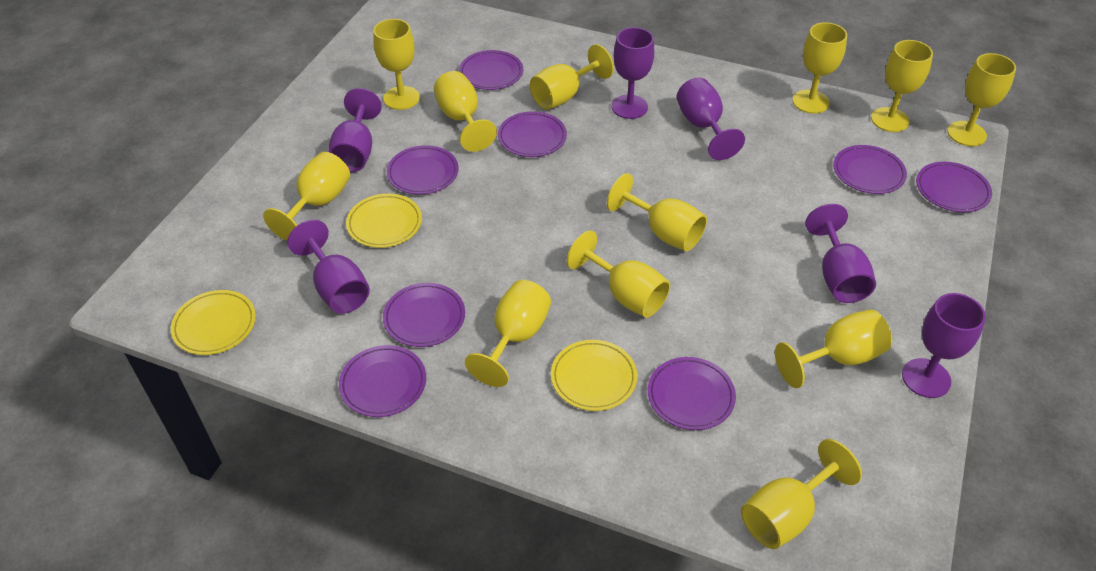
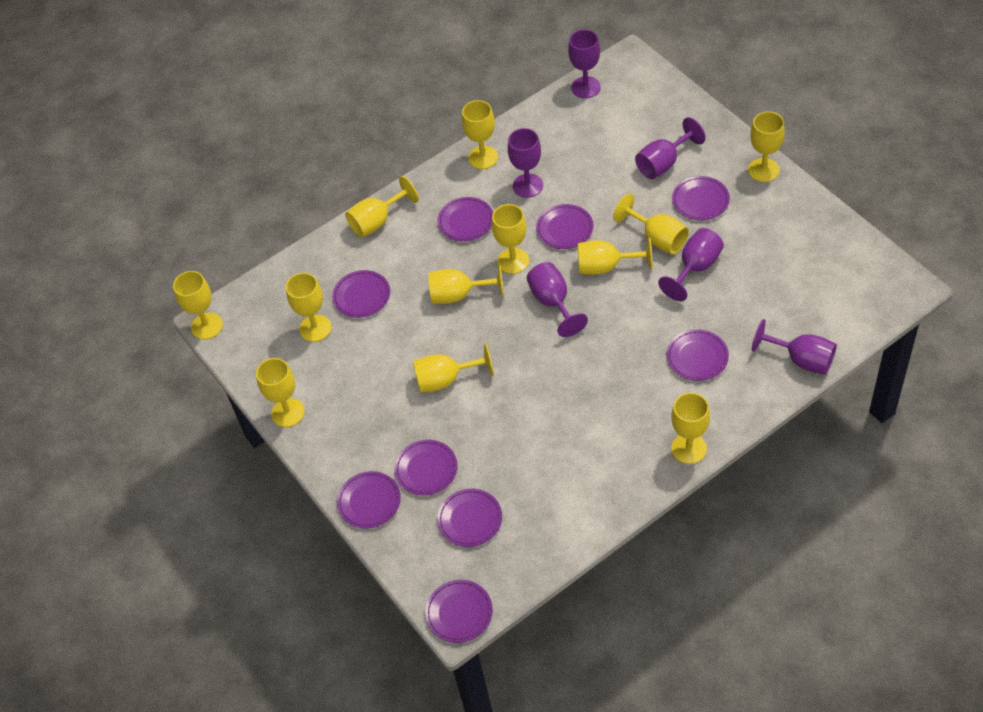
purple plate: 8 -> 9
yellow plate: 3 -> 0

